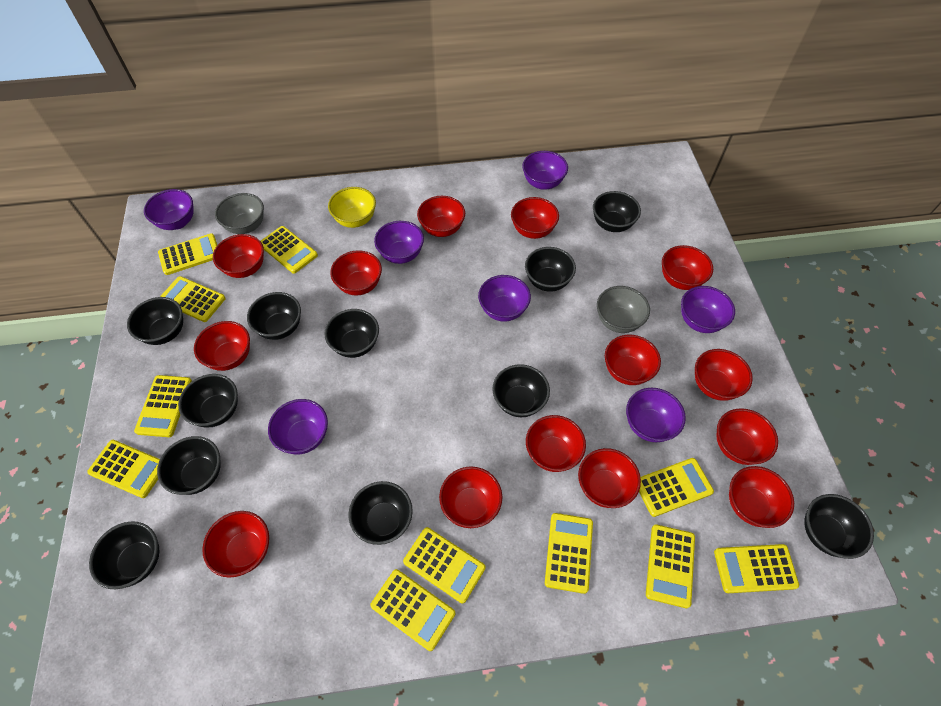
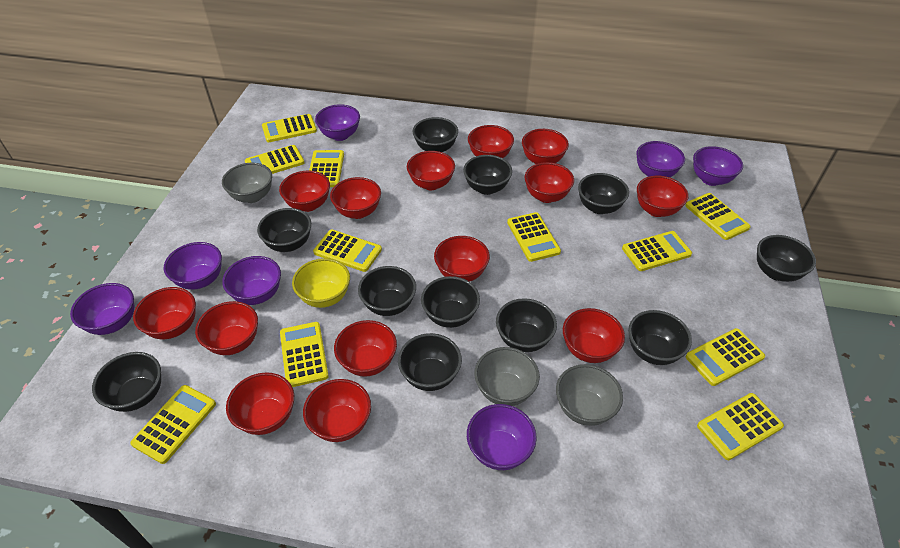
grey bowl: 2 -> 3

